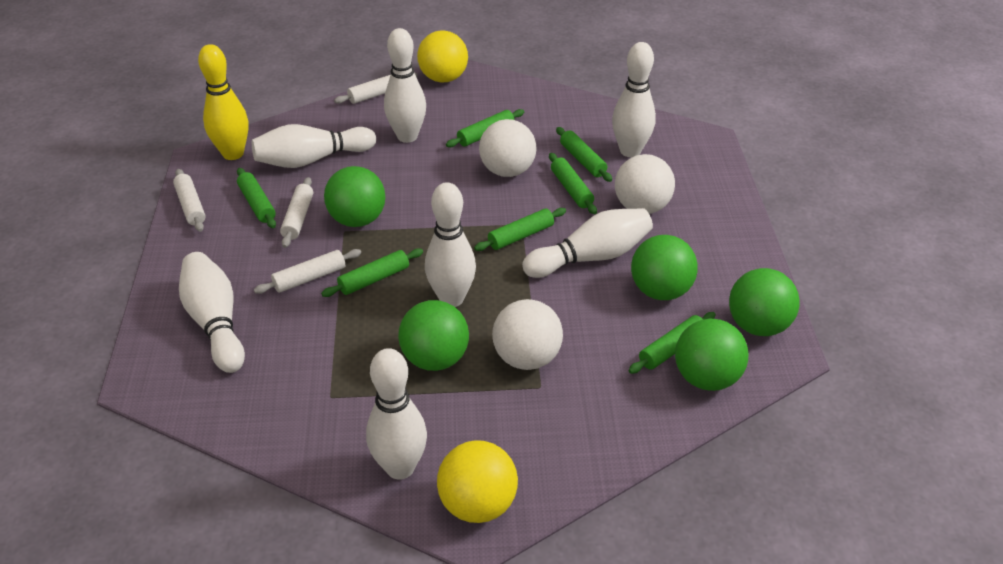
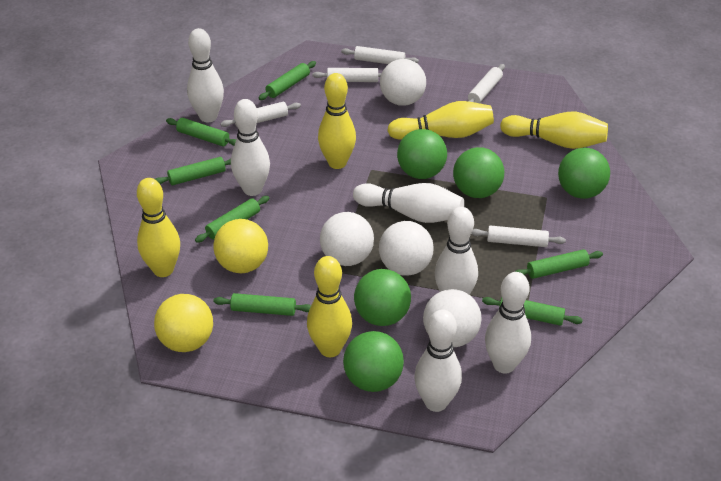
white ball: 3 -> 4
white bowling pin: 7 -> 6
white rolling pin: 4 -> 5
yellow bowling pin: 1 -> 5

